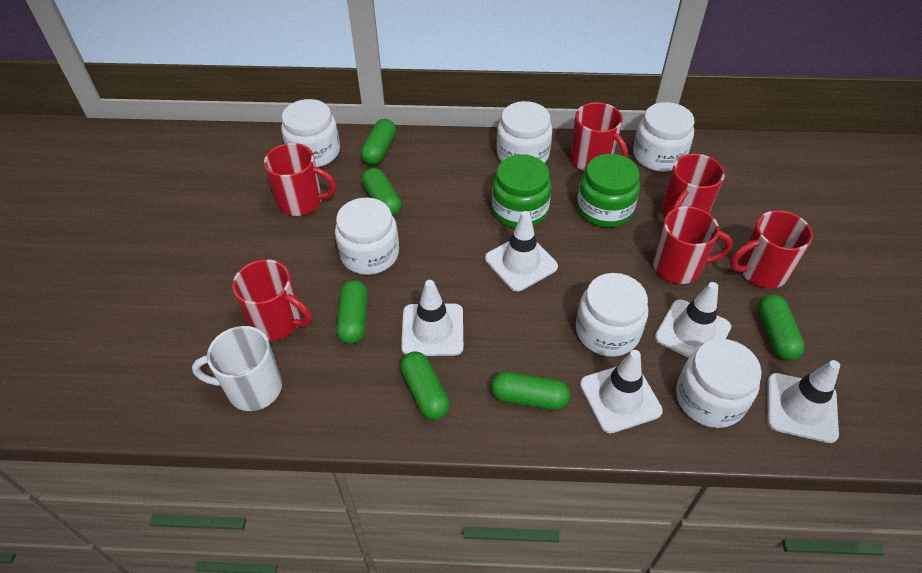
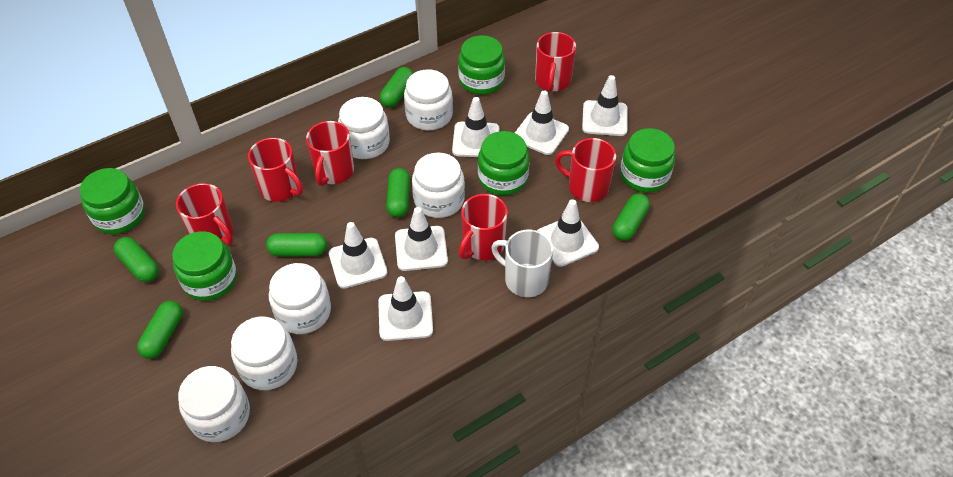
green jar: 2 -> 5
white traffic cone: 5 -> 7

